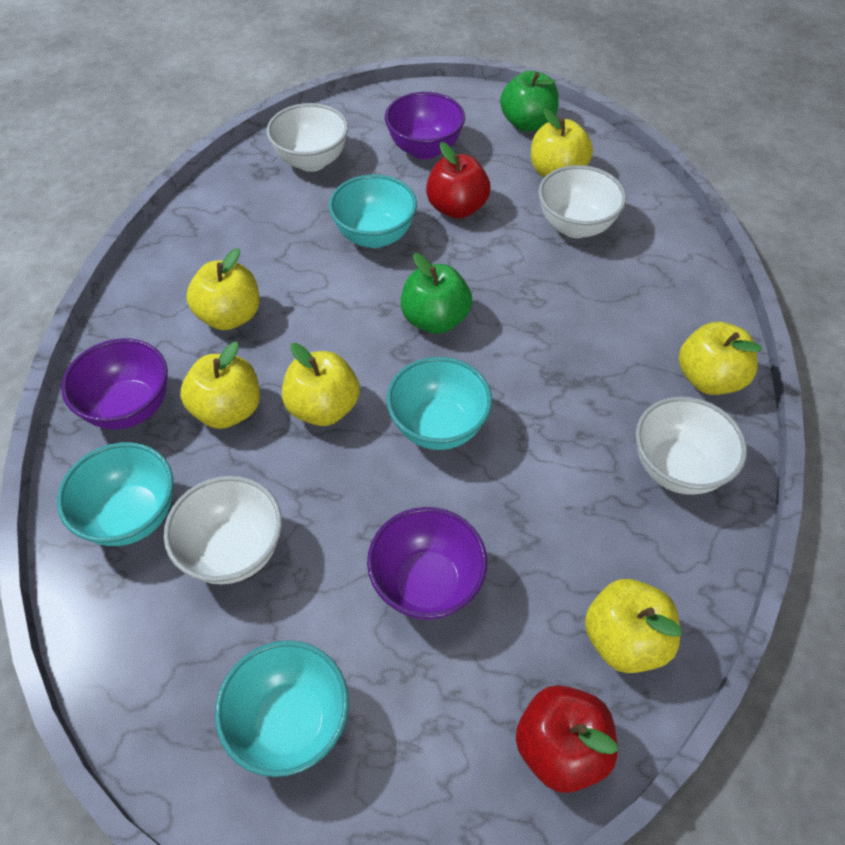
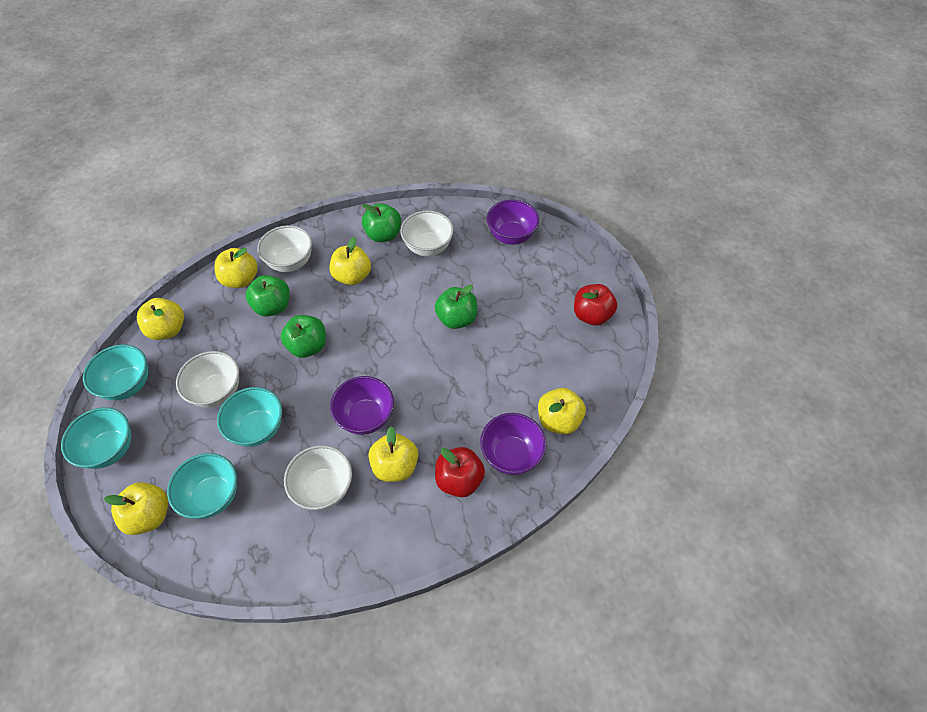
green apple: 2 -> 4

